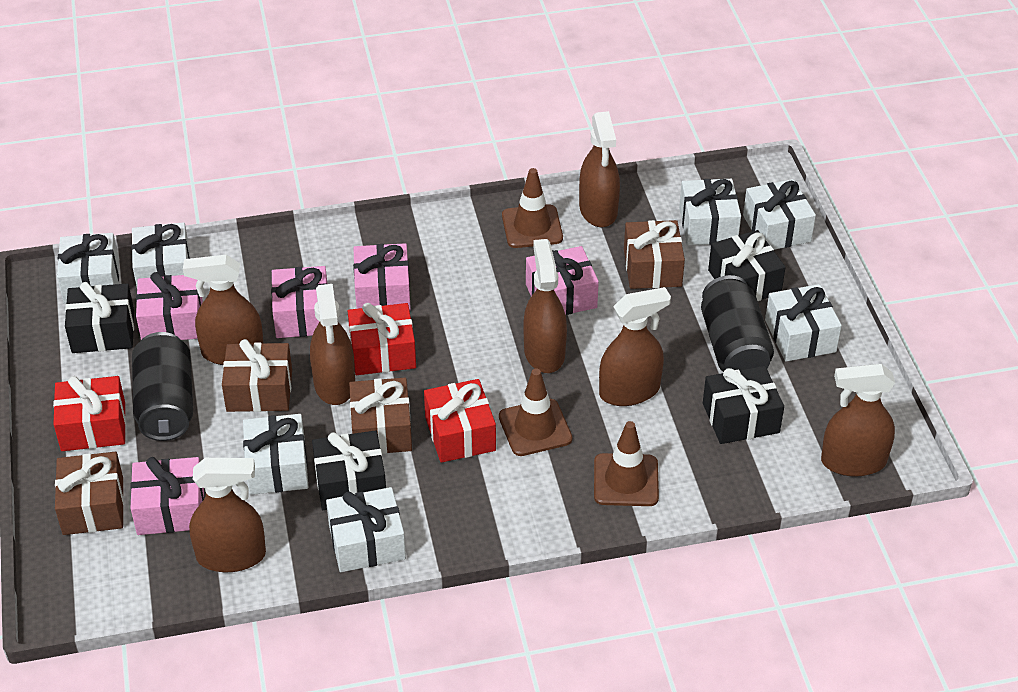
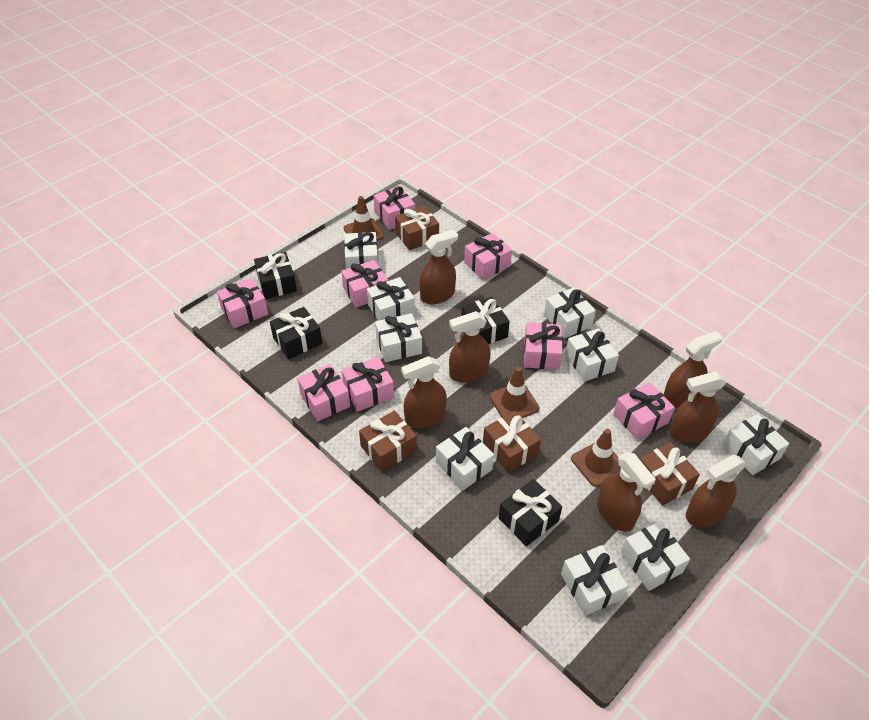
black can: 2 -> 0
pink gift: 5 -> 8
red gift: 3 -> 0
white gift: 7 -> 9

